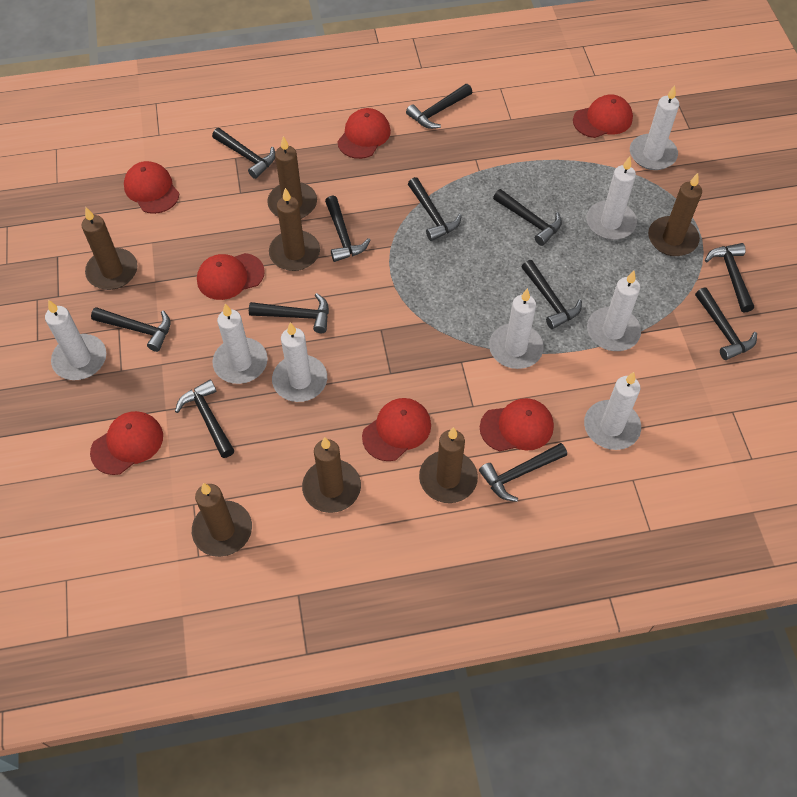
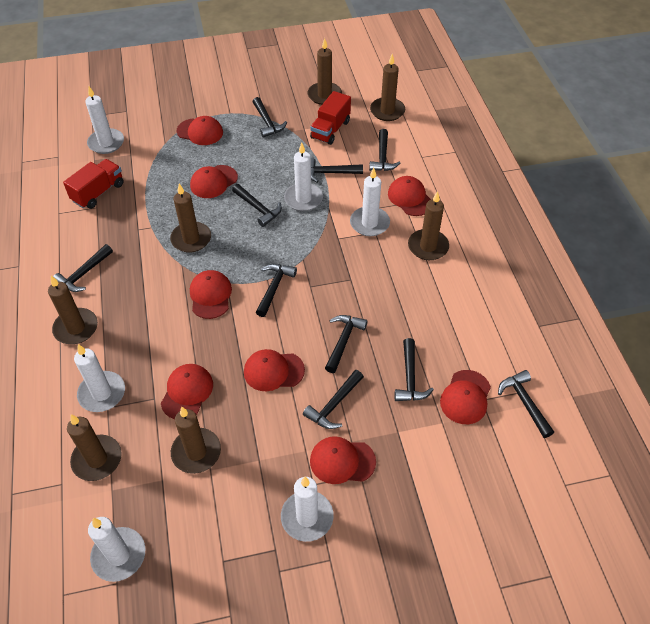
black hammer: 12 -> 10
red cap: 7 -> 8
red truck: 0 -> 2
white candle: 8 -> 6

